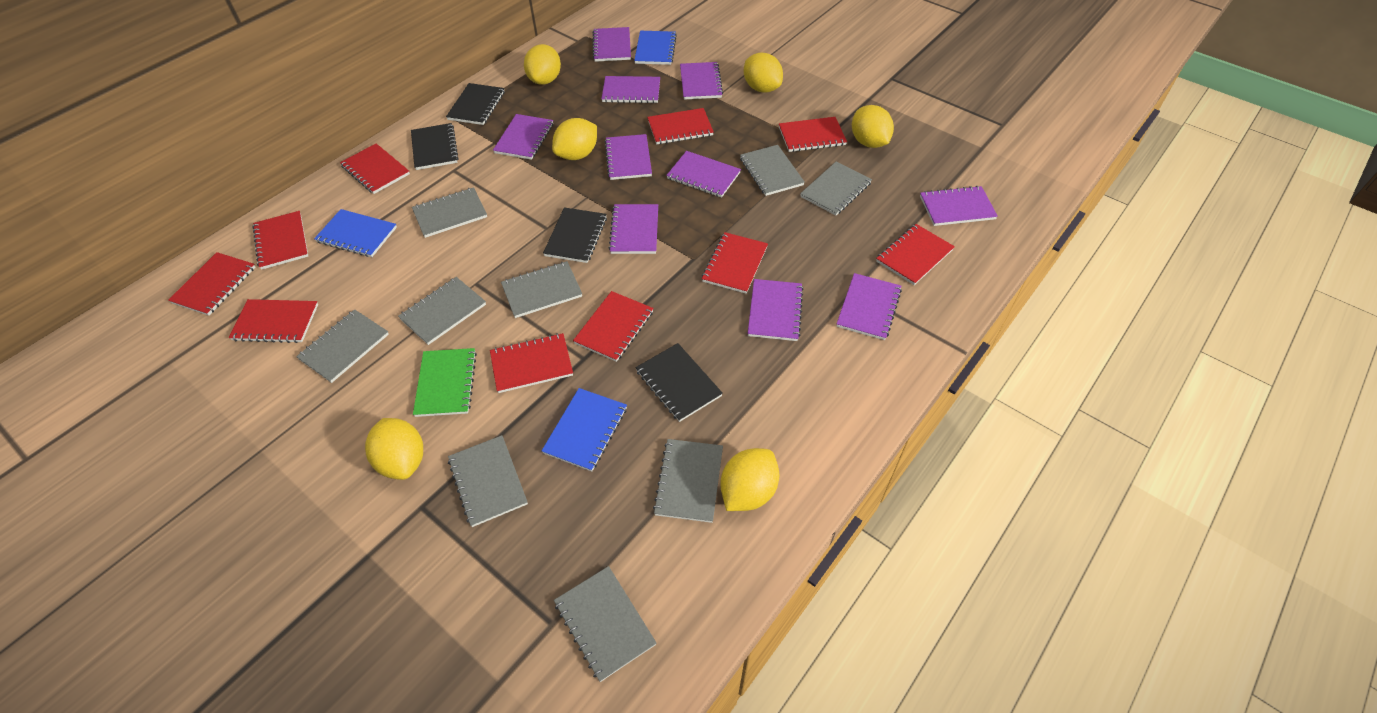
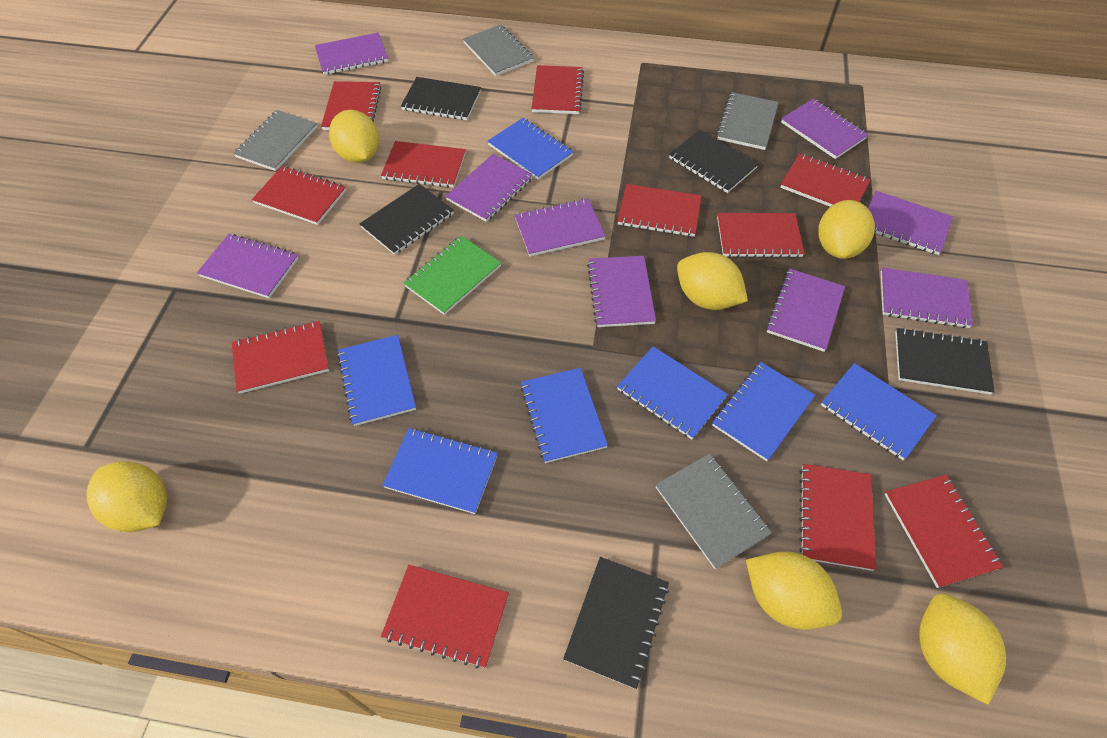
black notebook: 4 -> 5
blue notebook: 3 -> 7
grey notebook: 9 -> 4
purple notebook: 10 -> 9
red notebook: 10 -> 11

